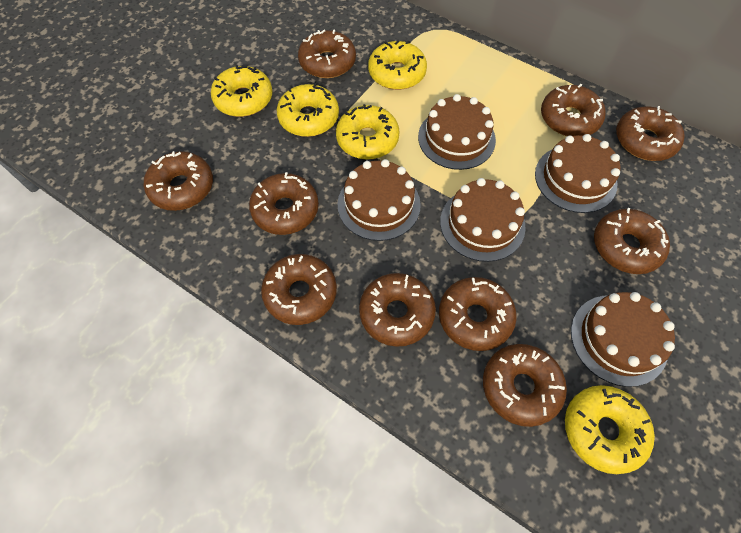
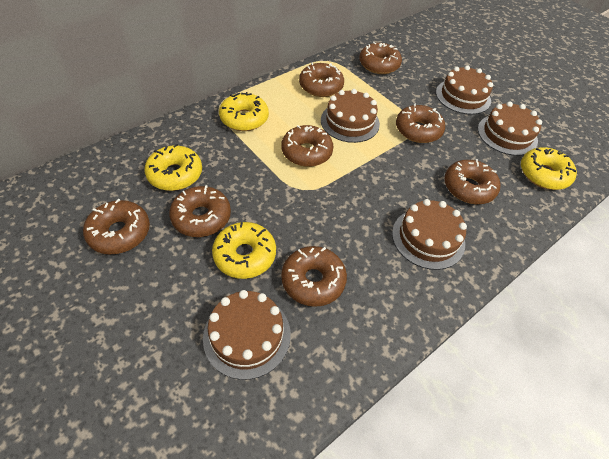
brown donut: 10 -> 8
yellow donut: 5 -> 4

